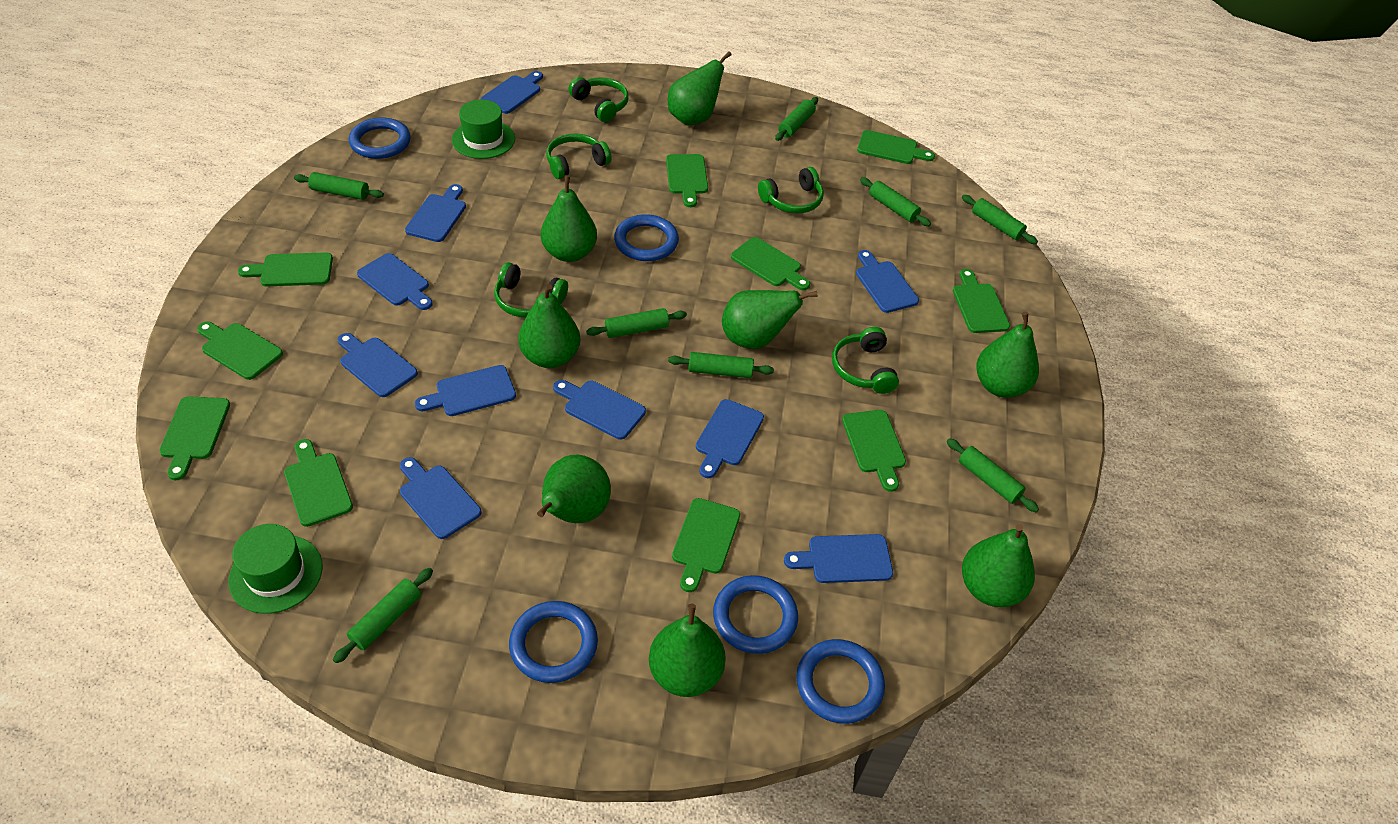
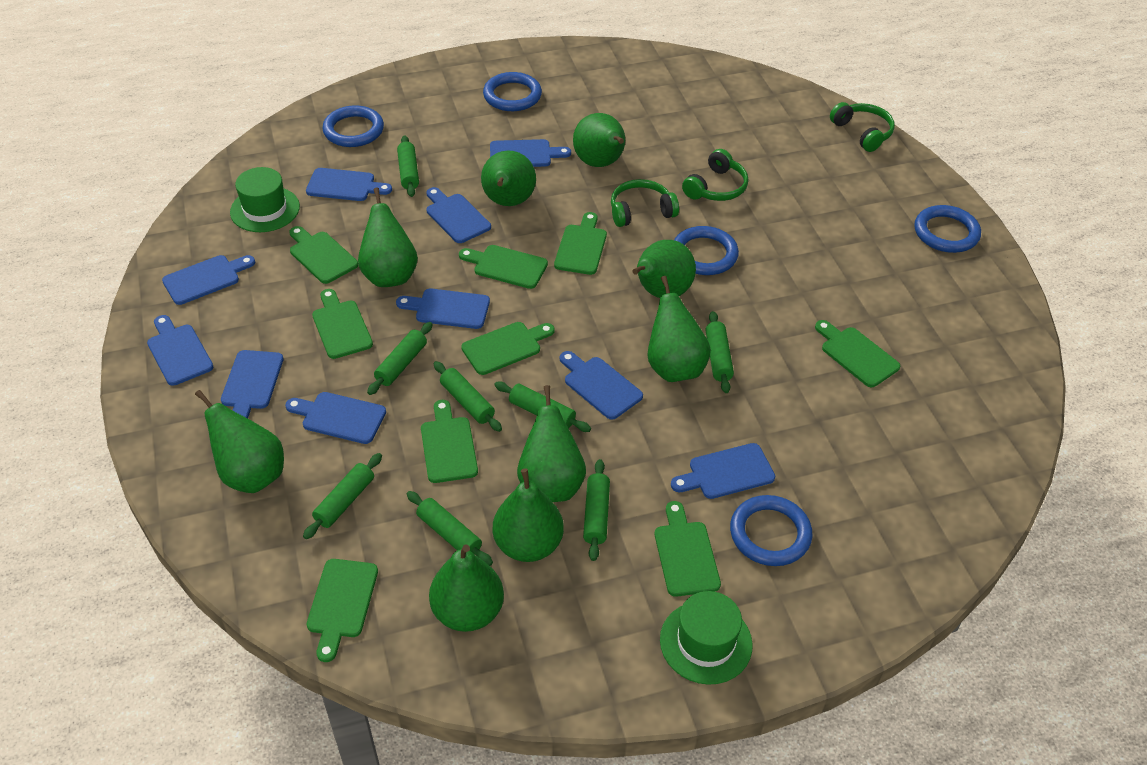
green cutting board: 10 -> 9
green headphones: 5 -> 3
green pear: 8 -> 9

